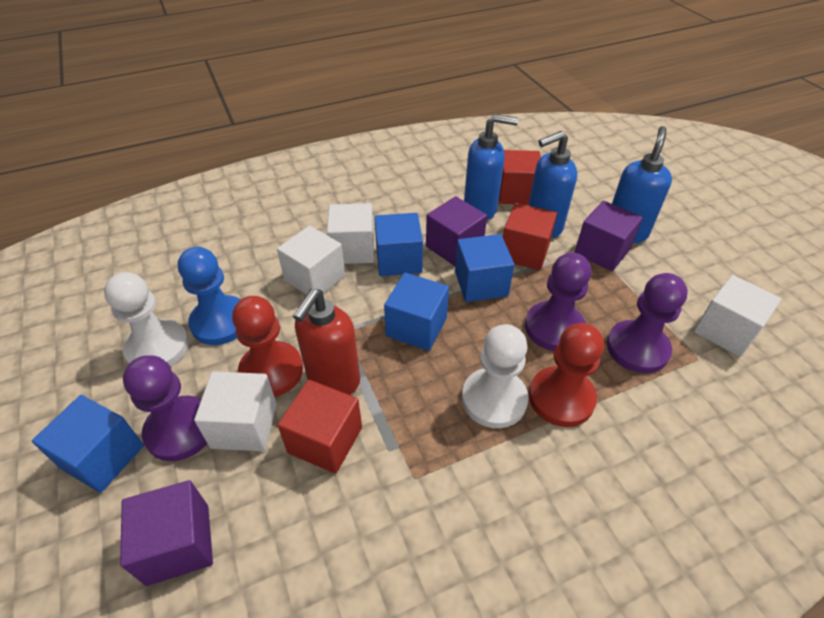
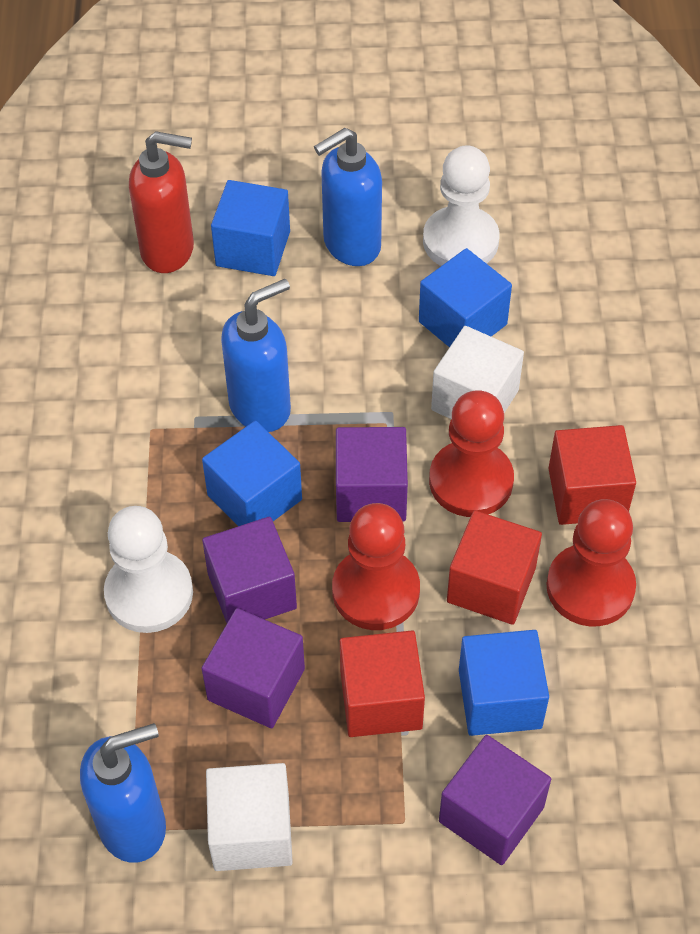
blue pawn: 1 -> 0
purple cube: 3 -> 4
purple pawn: 3 -> 0
red pawn: 2 -> 3
white cube: 4 -> 2

